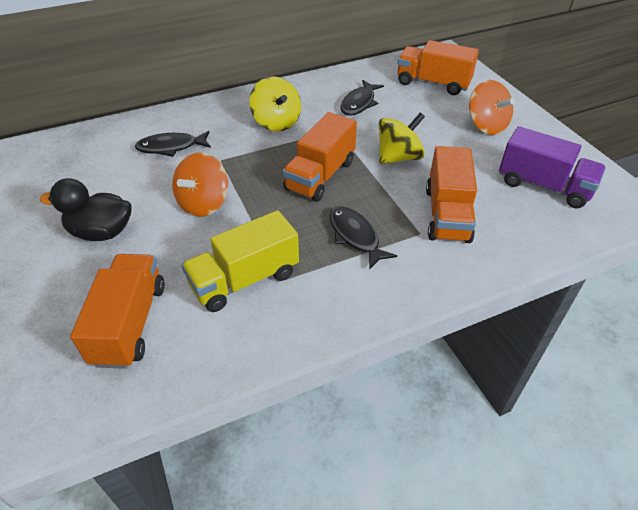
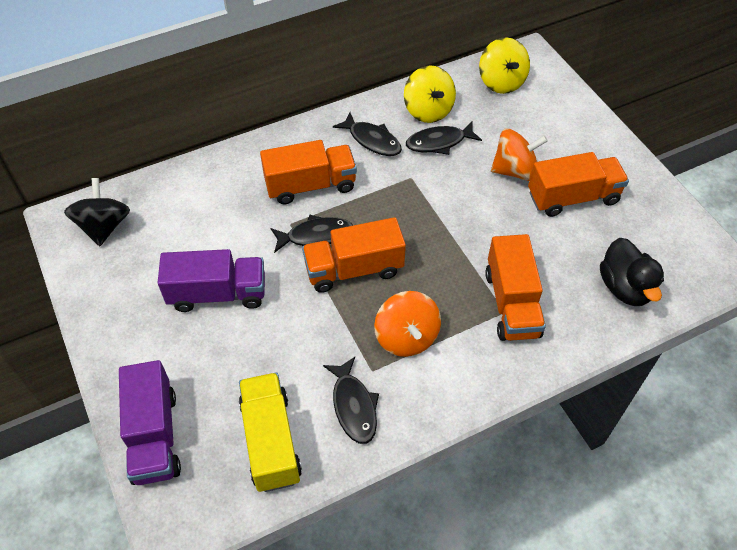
black fish: 3 -> 4
black spinning top: 0 -> 1
purple truck: 1 -> 2

